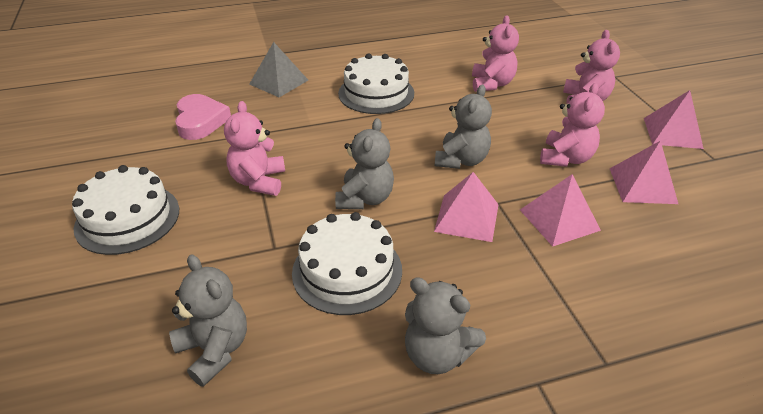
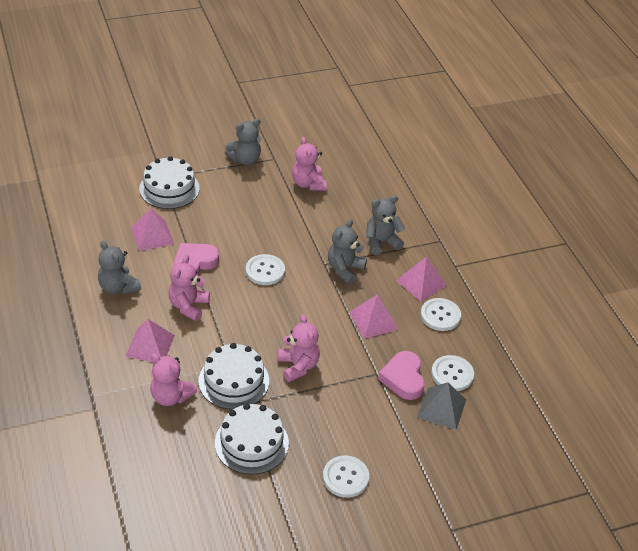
pink heart: 1 -> 2
white button: 0 -> 4

